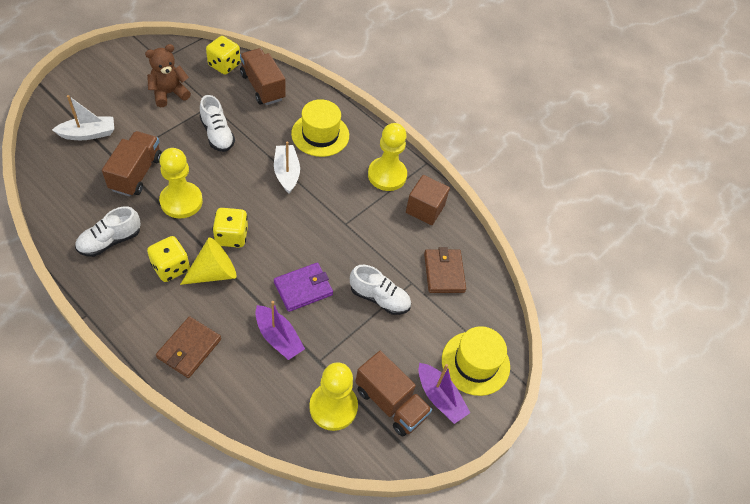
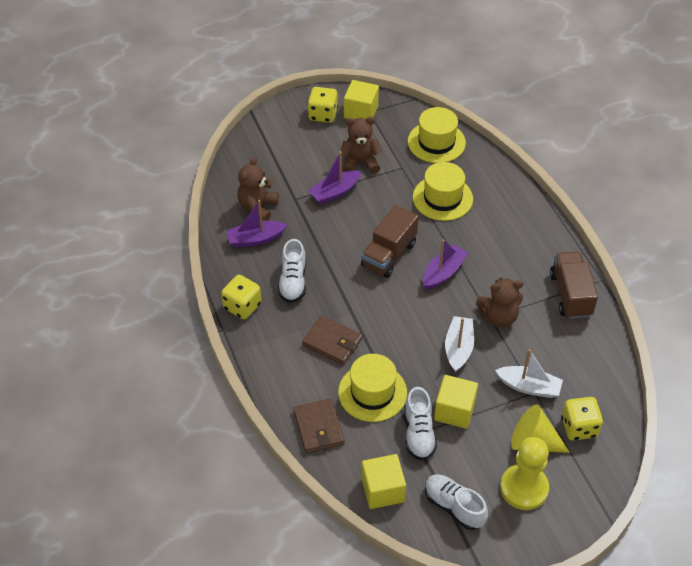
brown cube: 1 -> 0
brown teddy bear: 1 -> 3
brown truck: 3 -> 2
purple boat: 2 -> 3
purple wallet: 1 -> 0
yellow cube: 0 -> 3
yellow hat: 2 -> 3
yellow pawn: 3 -> 1

